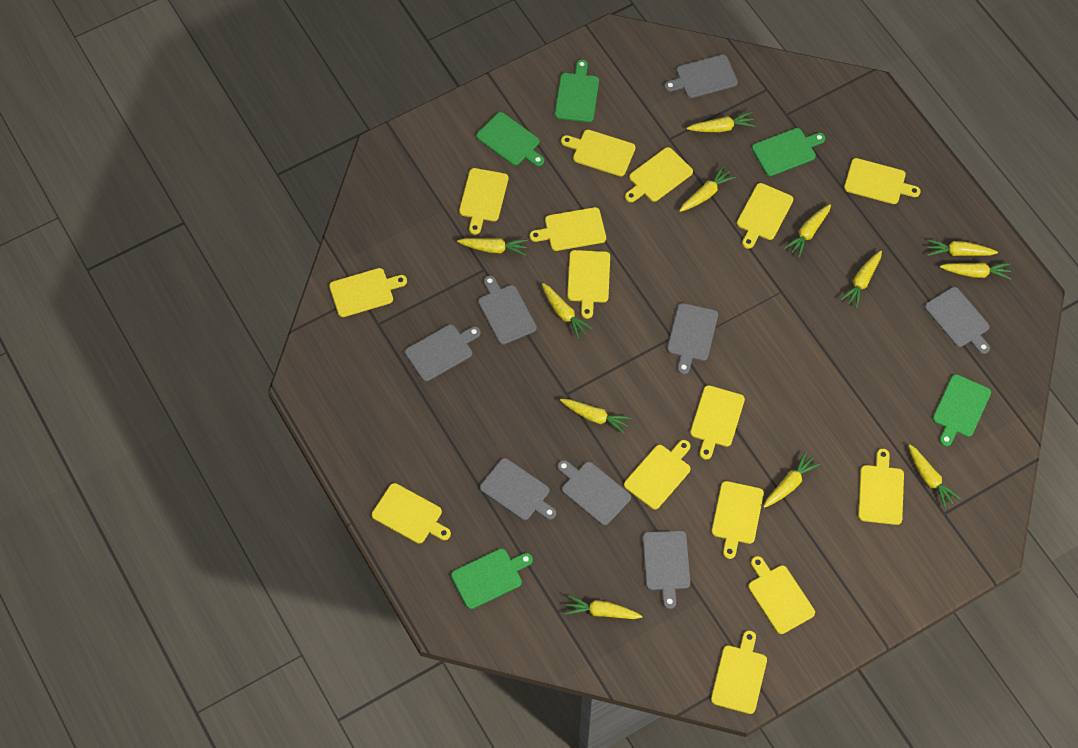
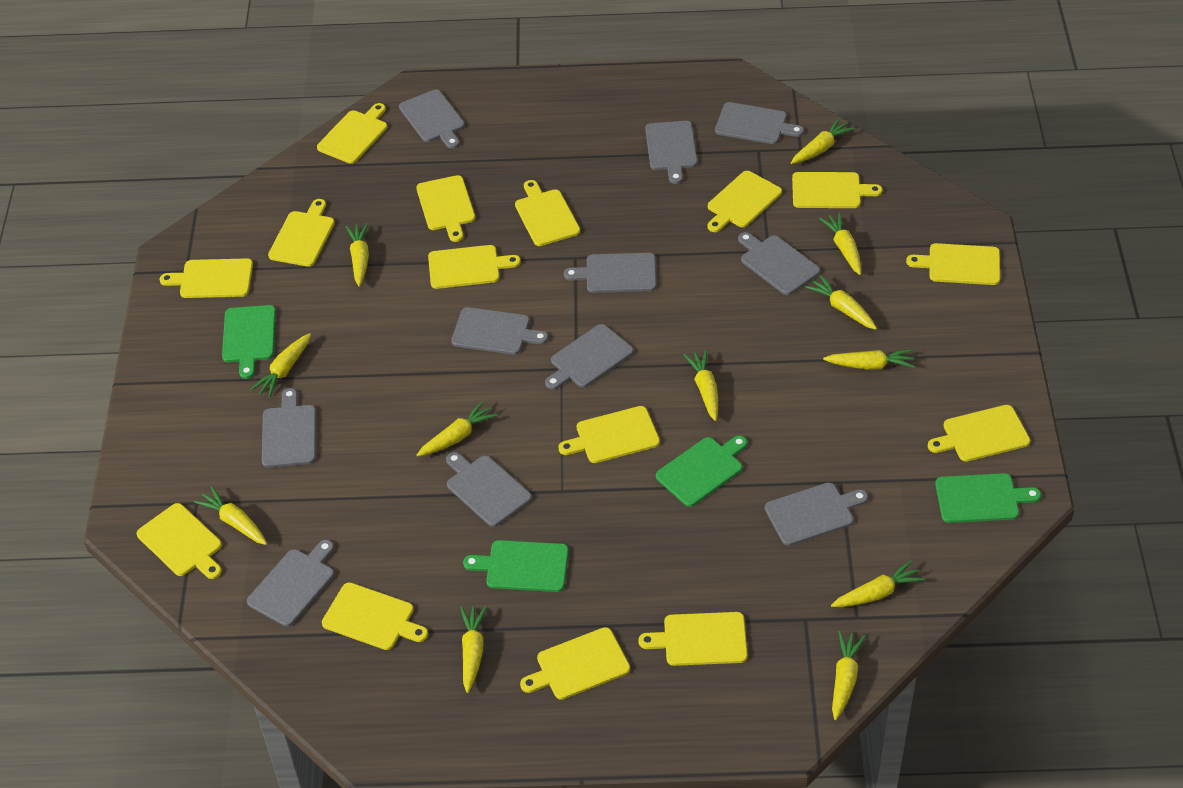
green cutting board: 5 -> 4
grey cutting board: 8 -> 11

